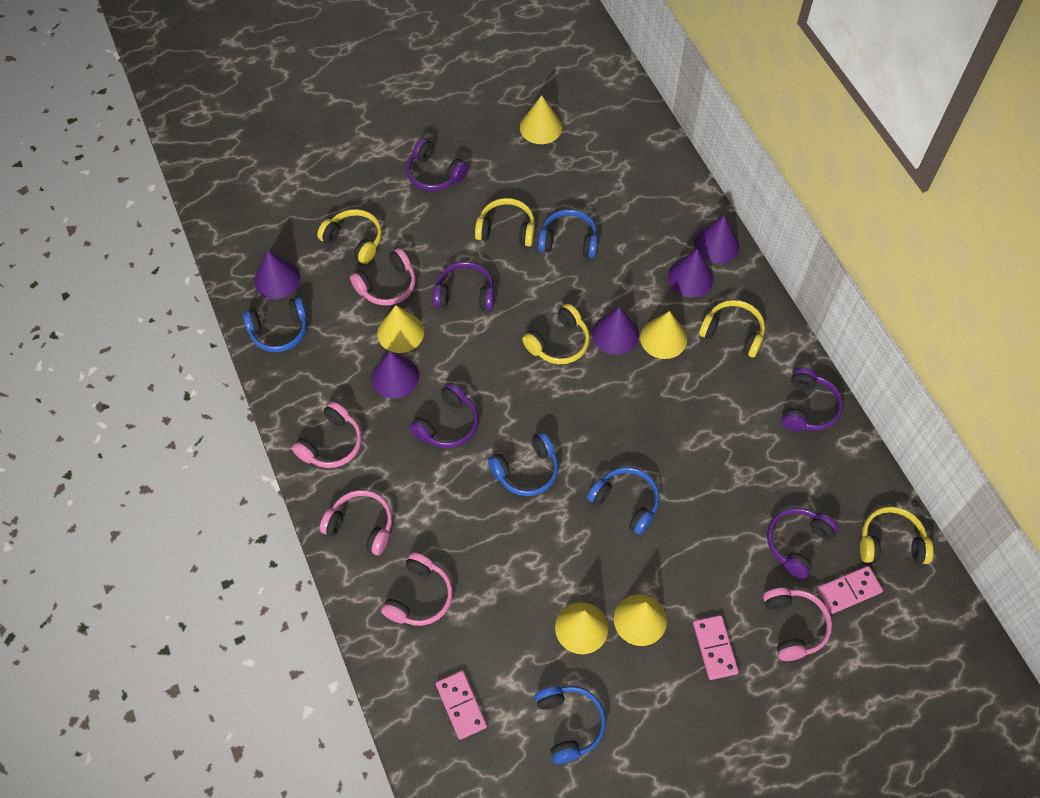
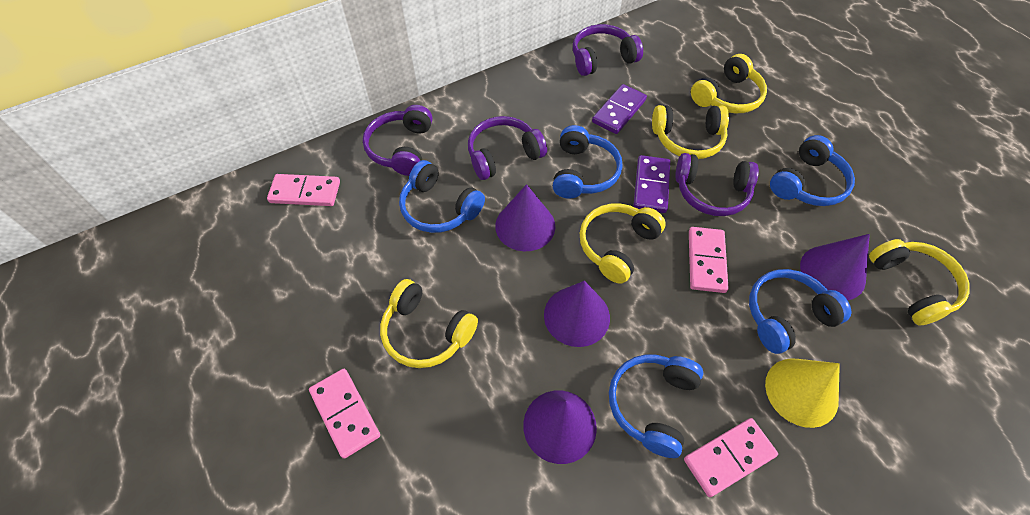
pink domino: 3 -> 4
pink headphones: 5 -> 0
purple cone: 5 -> 4
purple domino: 0 -> 2
purple headphones: 5 -> 4
yellow cone: 5 -> 1

